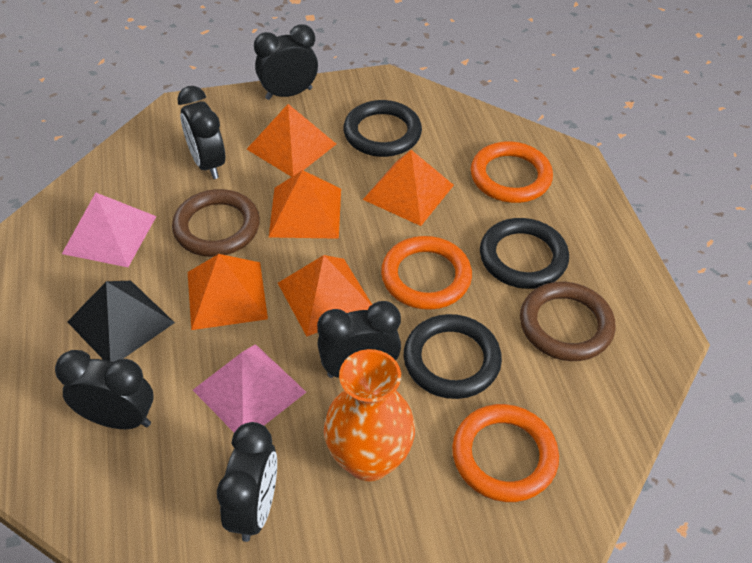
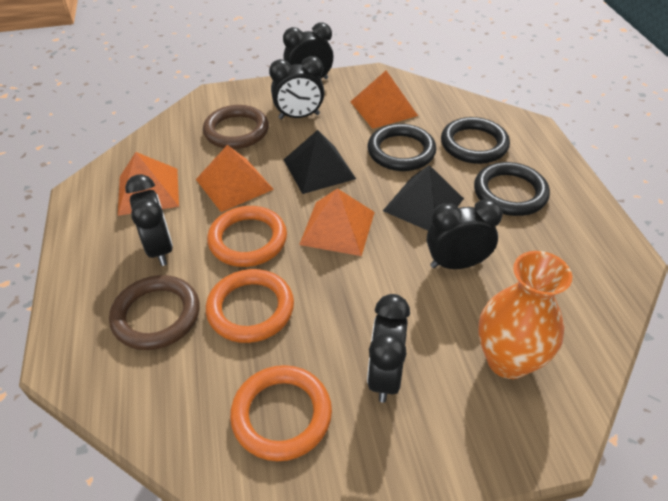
black pyramid: 1 -> 2
orange pyramid: 5 -> 4
pink pyramid: 2 -> 0

